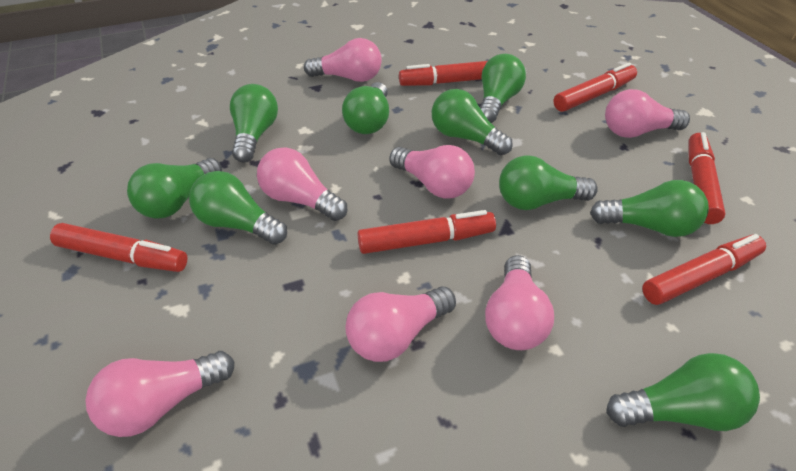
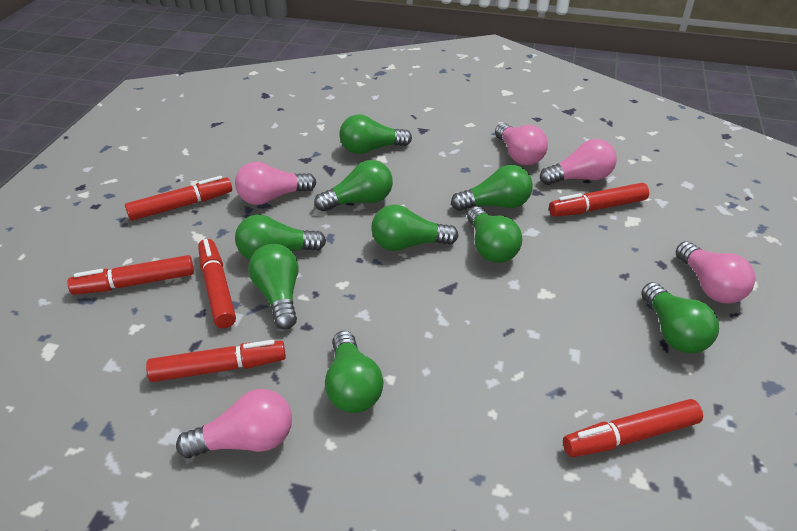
pink light bulb: 7 -> 5

